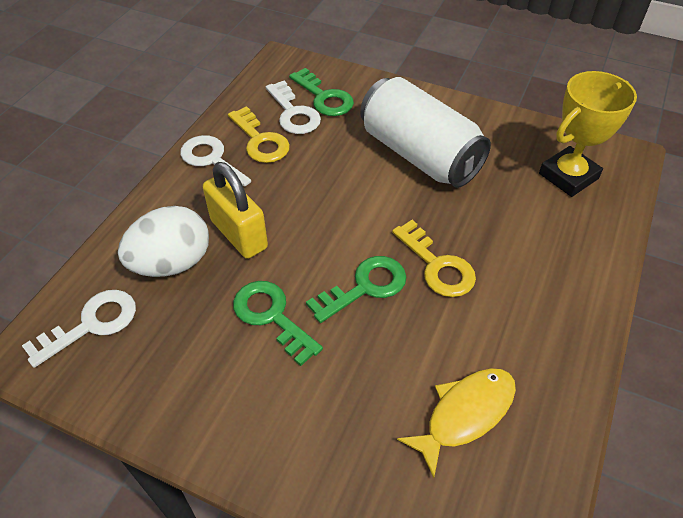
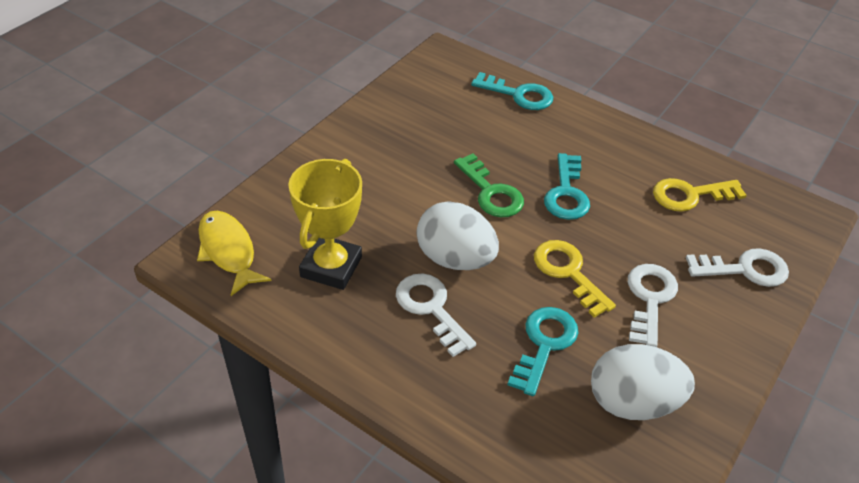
green key: 3 -> 1
turquoise key: 0 -> 3
white can: 1 -> 0
white egg: 1 -> 2
yellow padlock: 1 -> 0

